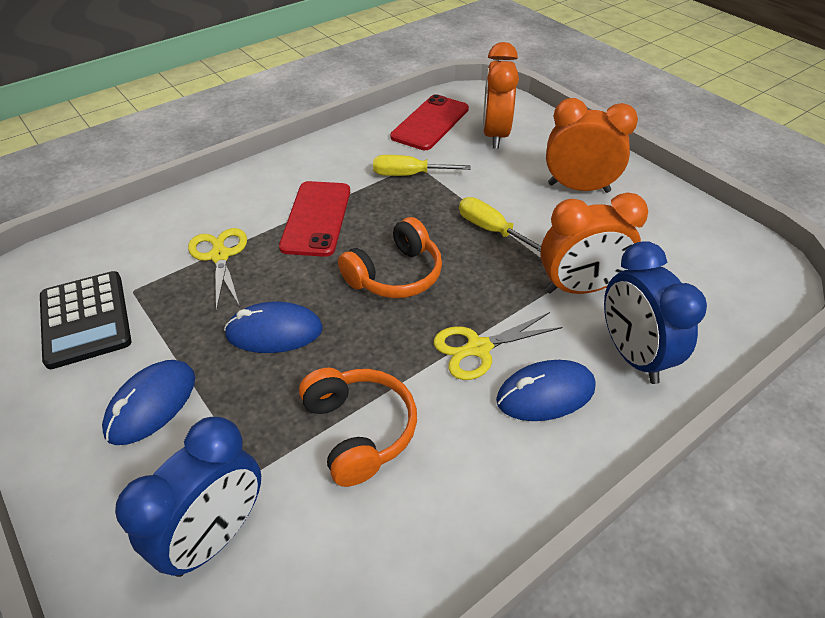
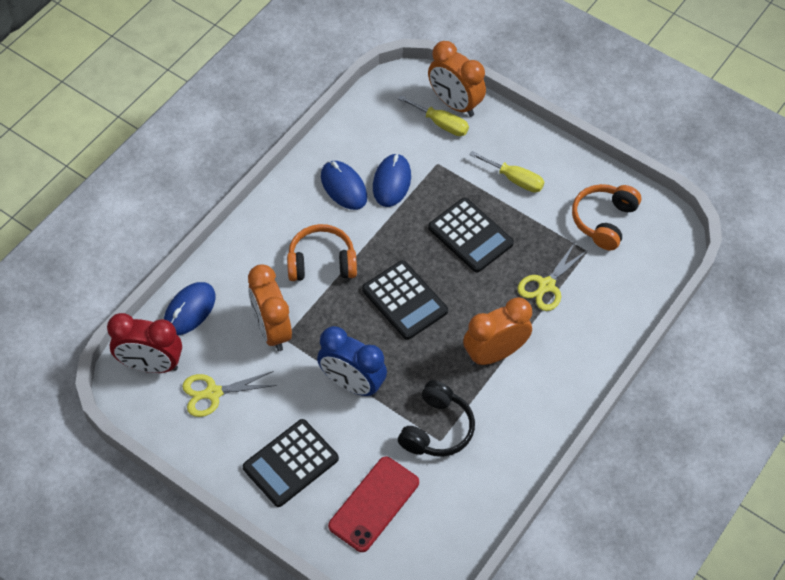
black calculator: 1 -> 3
black headphones: 0 -> 1
blue clock: 2 -> 1
red clock: 0 -> 1
red phone: 2 -> 1

